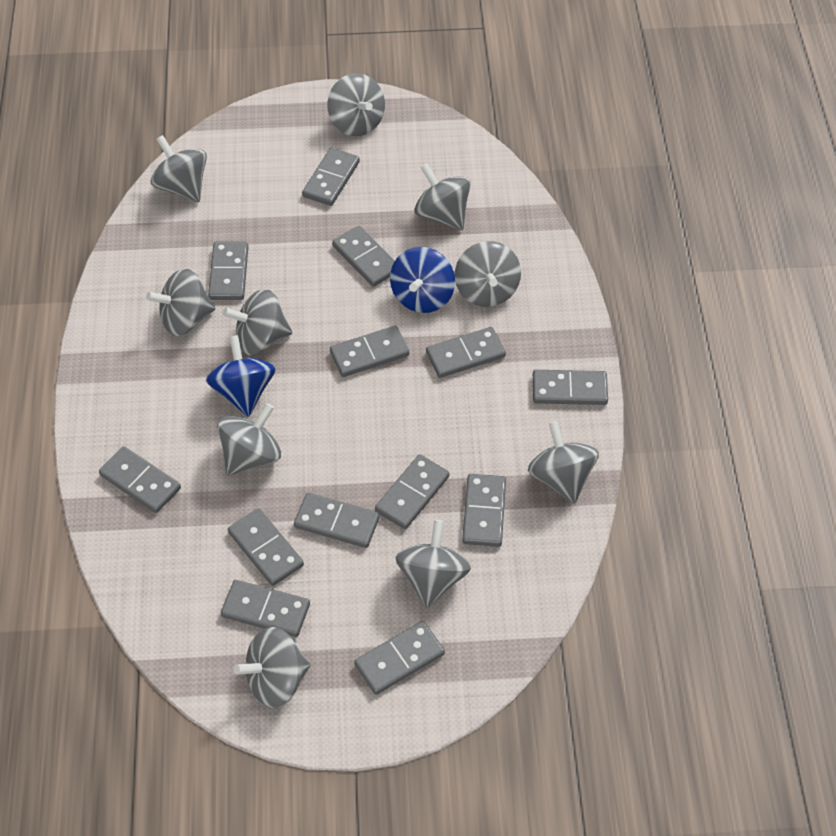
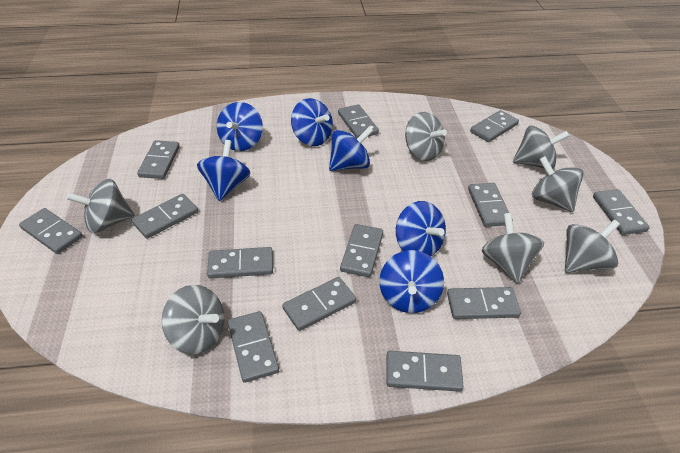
blue spinning top: 2 -> 6
grey spinning top: 10 -> 7

